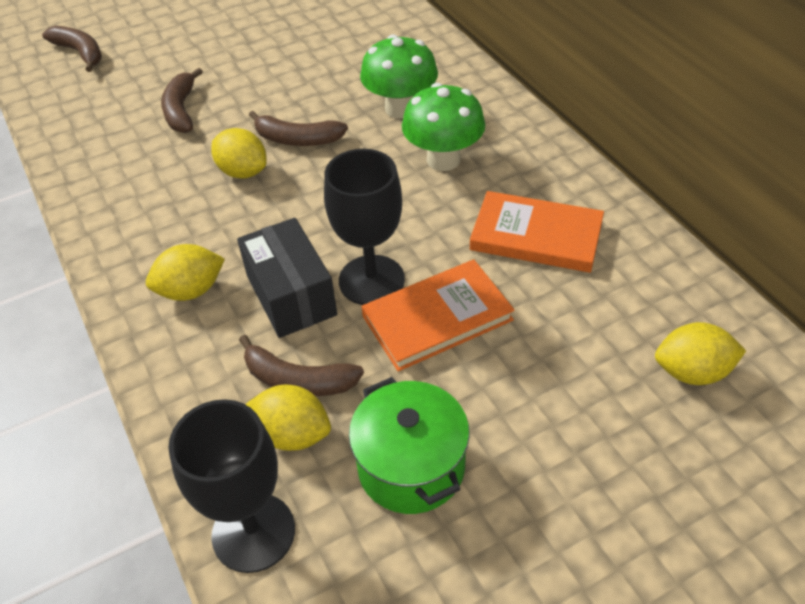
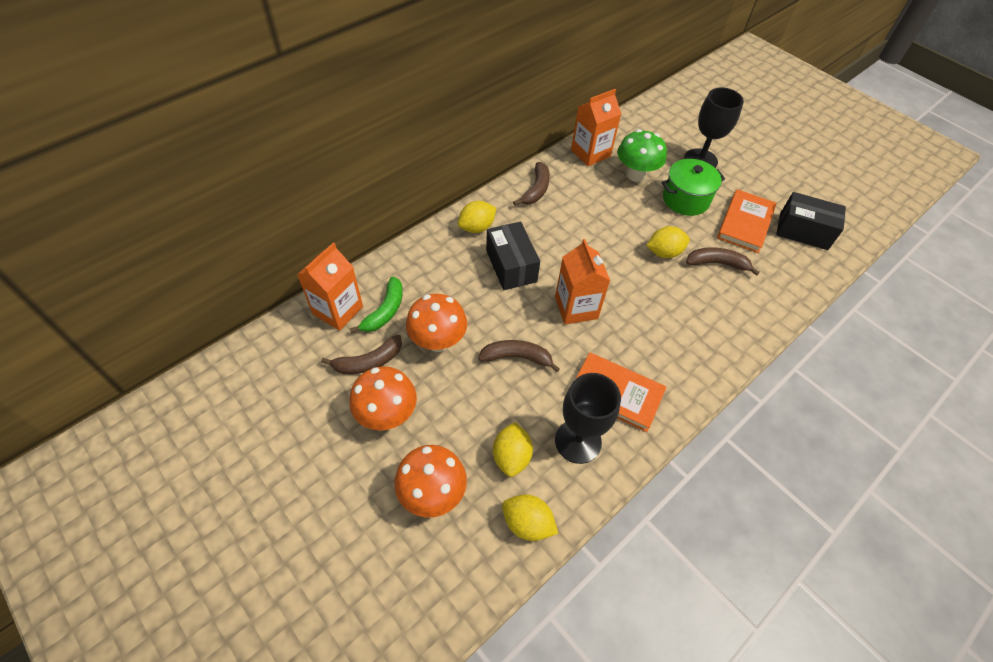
black box: 1 -> 2
green banana: 0 -> 1
green mushroom: 2 -> 1
orange carton: 0 -> 3
orange mushroom: 0 -> 3

